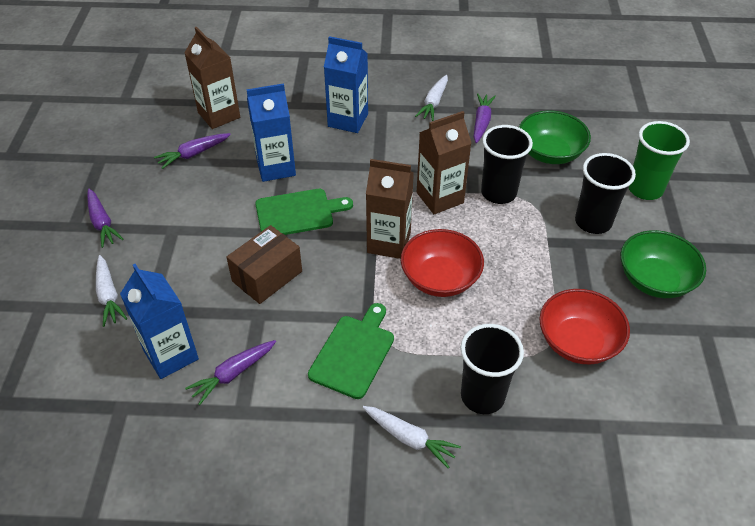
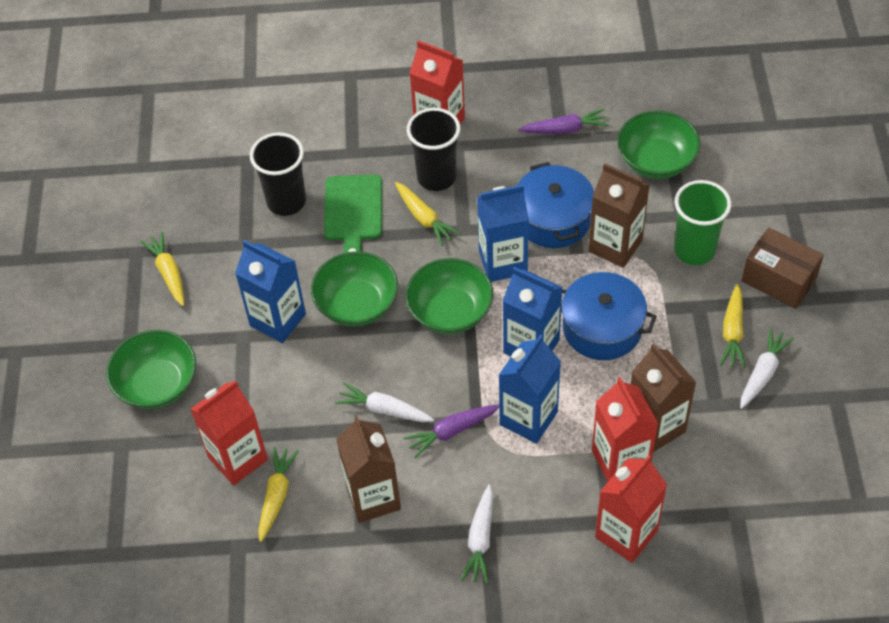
black cup: 3 -> 2
blue carton: 3 -> 4
blue pot: 0 -> 2
green bowl: 2 -> 4
green cutting board: 2 -> 1
purple carrot: 4 -> 2
red bowl: 2 -> 0
red carton: 0 -> 4
yellow carrot: 0 -> 4

